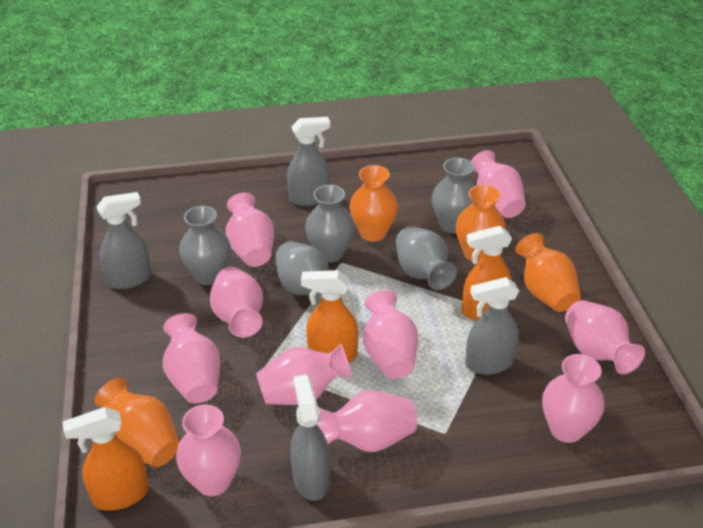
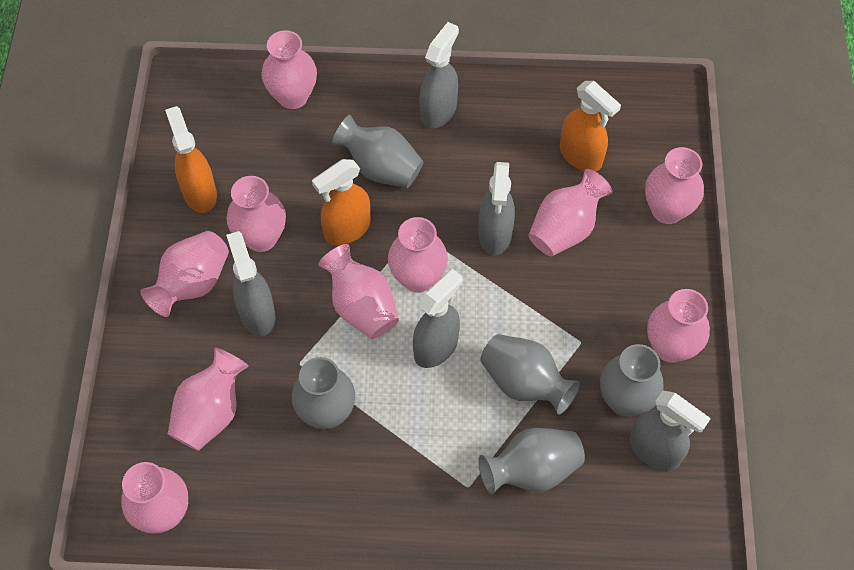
grey spray bottle: 4 -> 5
orange vase: 4 -> 0

